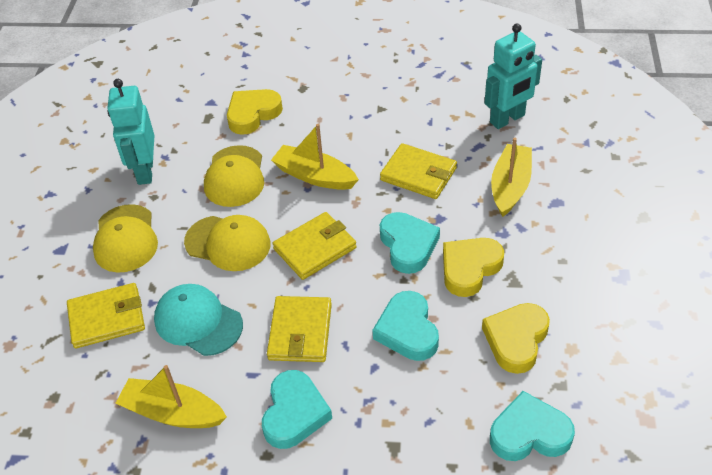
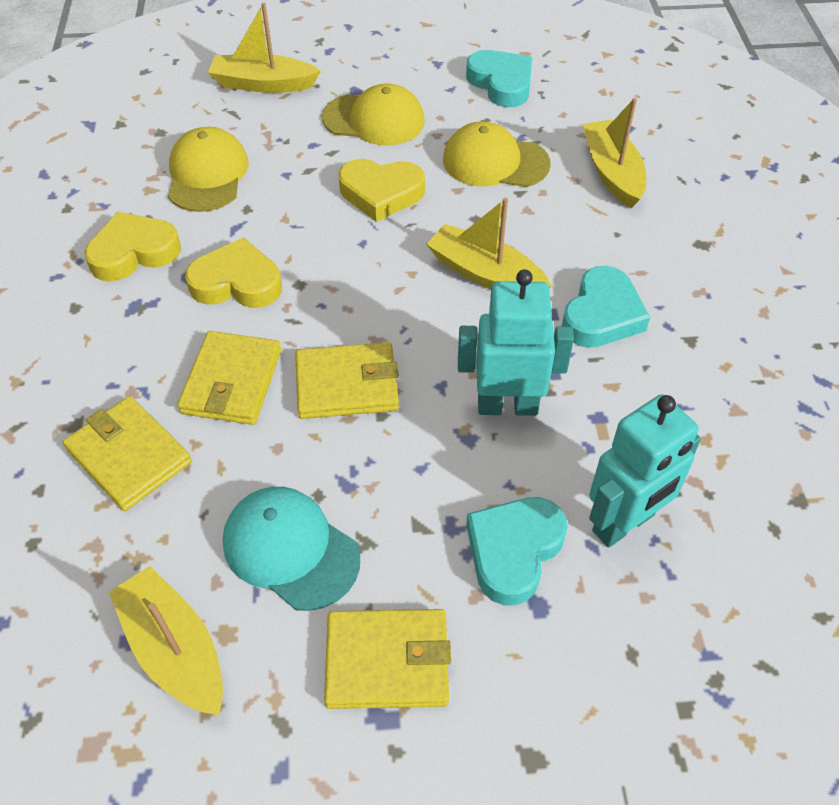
turquoise heart: 4 -> 3
yellow boat: 3 -> 4

